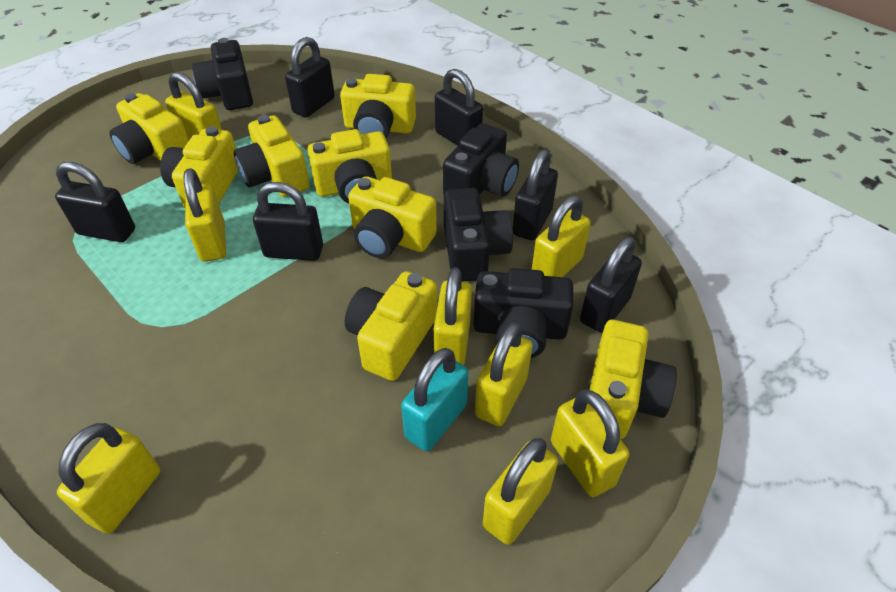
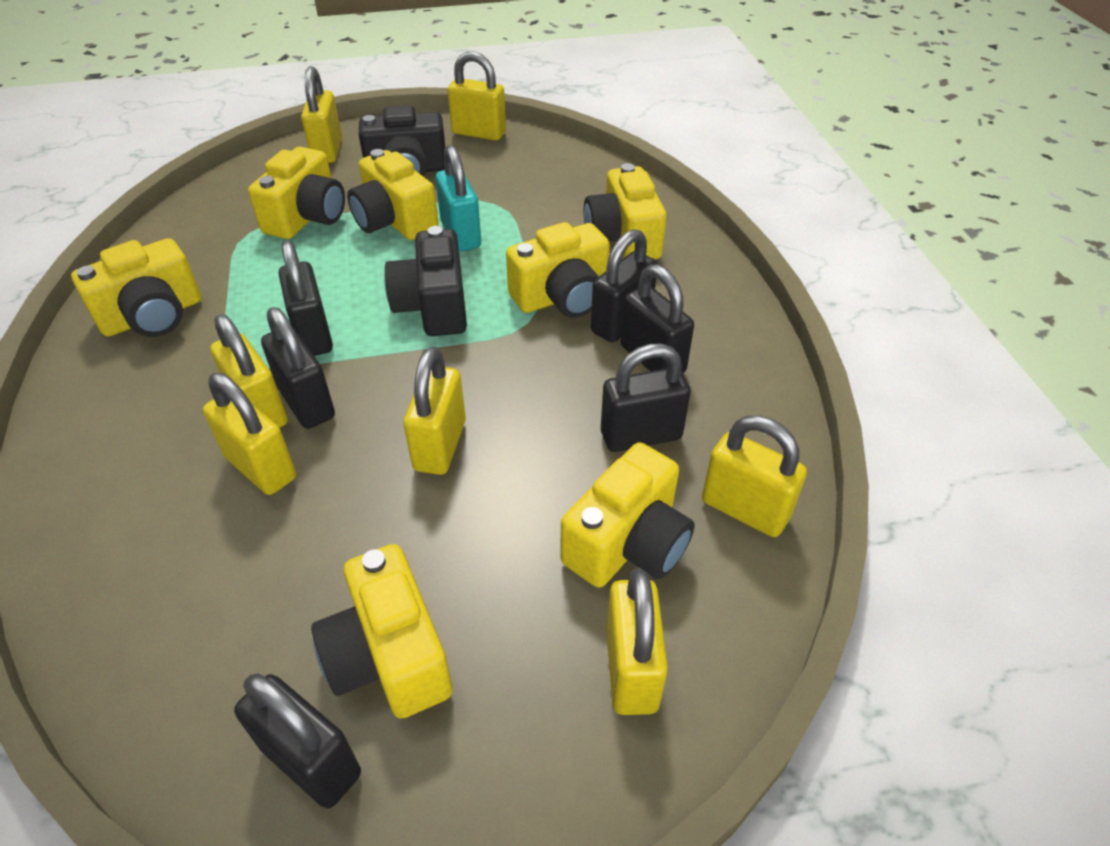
black camera: 4 -> 2
yellow camera: 8 -> 7
yellow padlock: 8 -> 7

